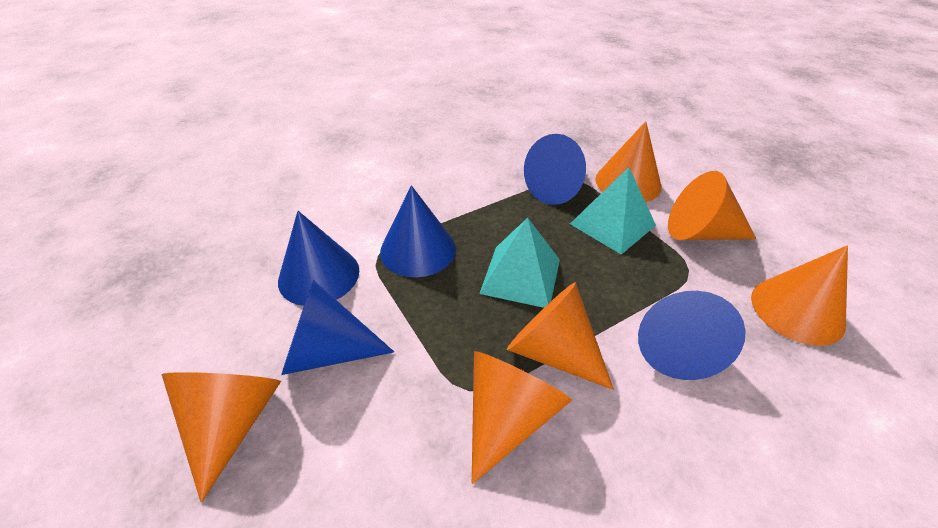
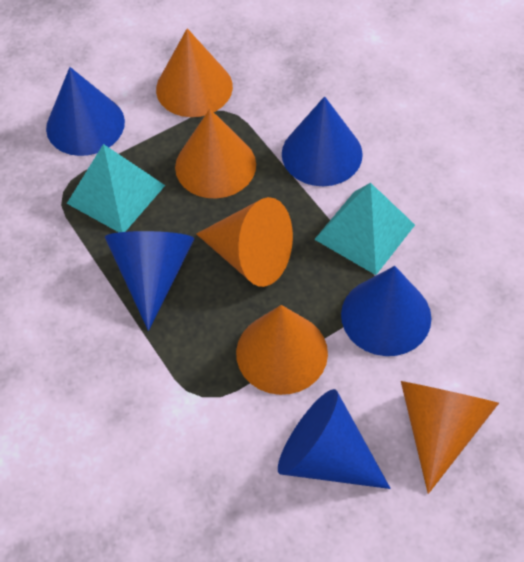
orange cone: 6 -> 5

